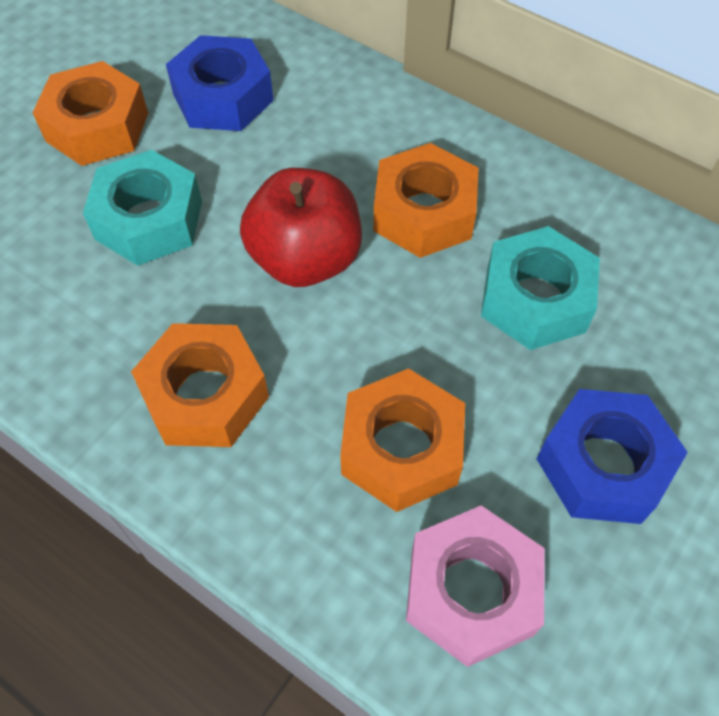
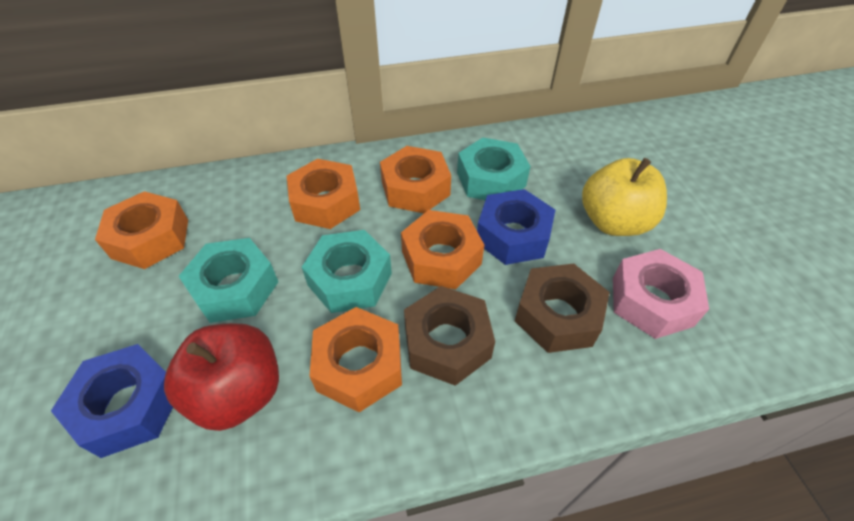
brown nut: 0 -> 2
orange nut: 4 -> 5
turquoise nut: 2 -> 3
yellow apple: 0 -> 1

